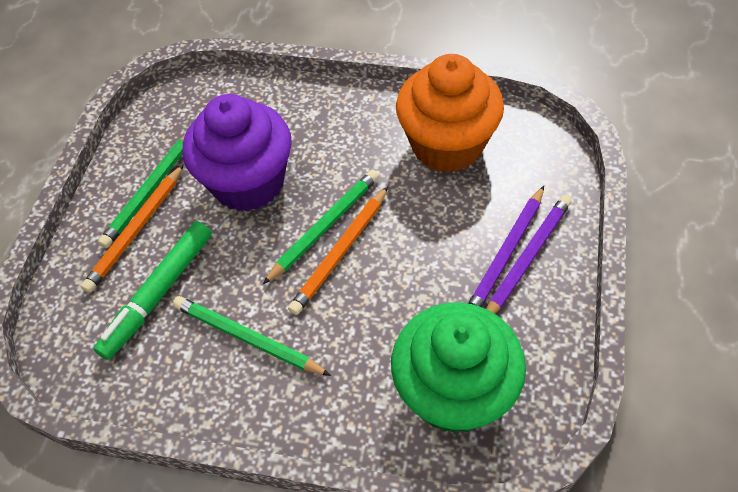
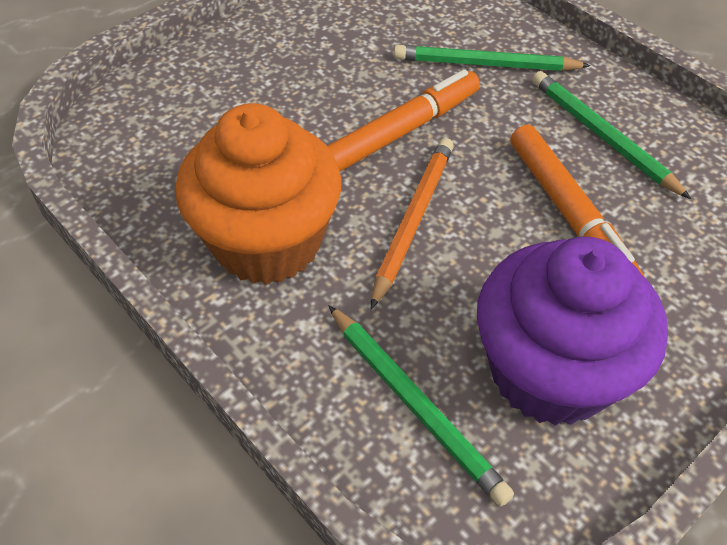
green cupcake: 1 -> 0
green marker: 1 -> 0
orange marker: 0 -> 2
orange pencil: 2 -> 1
purple pencil: 2 -> 0

